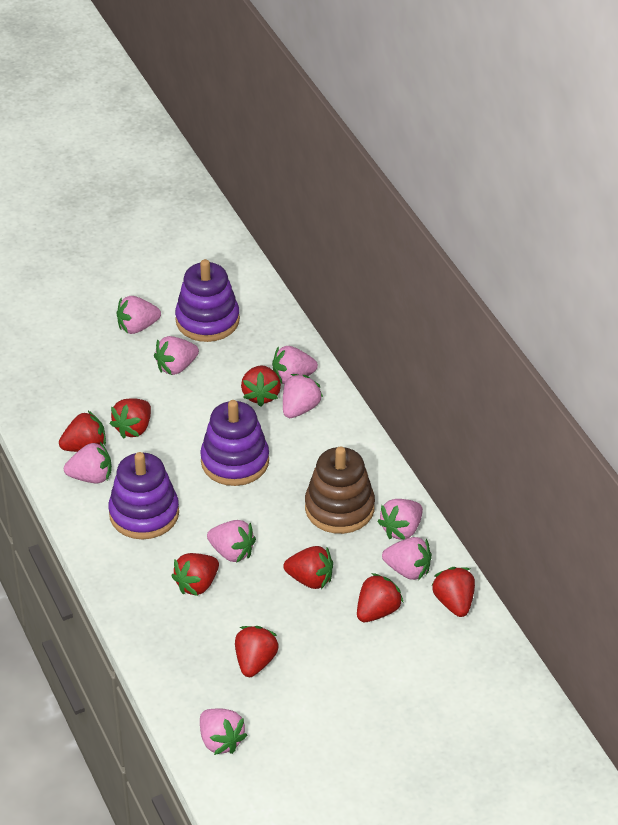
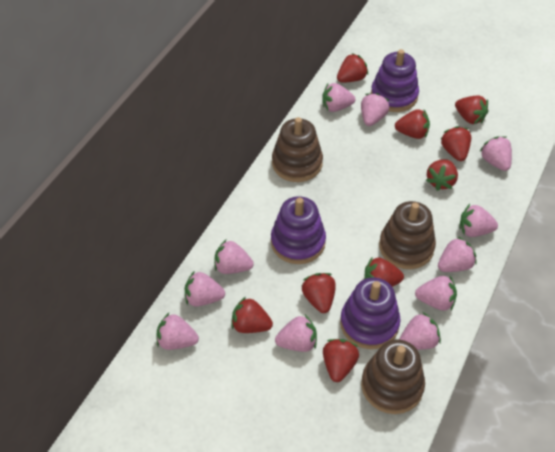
brown stacking toy: 1 -> 3
pink strawberry: 9 -> 11
red strawberry: 8 -> 9

